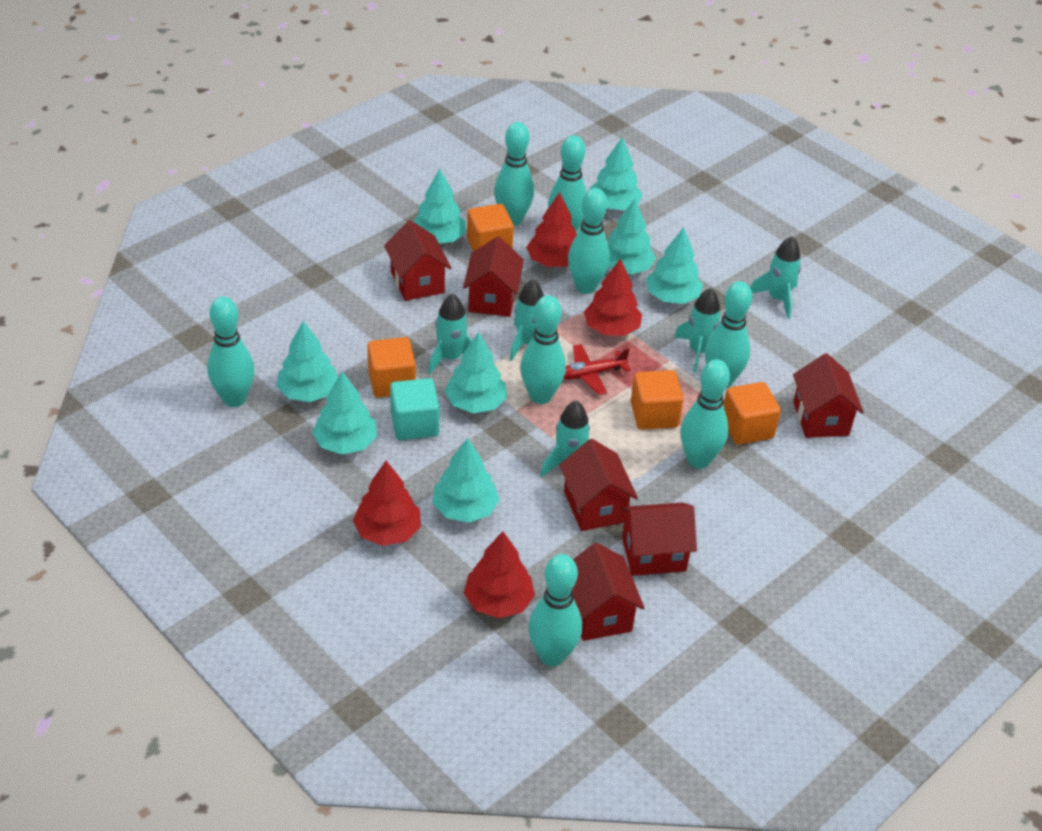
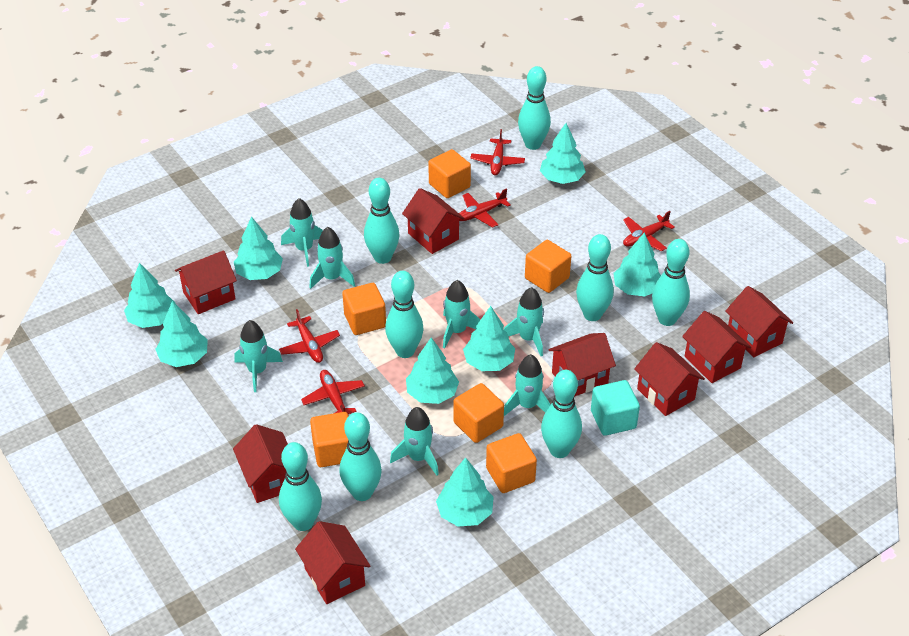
orange cube: 4 -> 6
red house: 6 -> 8
red plane: 1 -> 5
red tree: 4 -> 0
turquoise rocket: 5 -> 7

